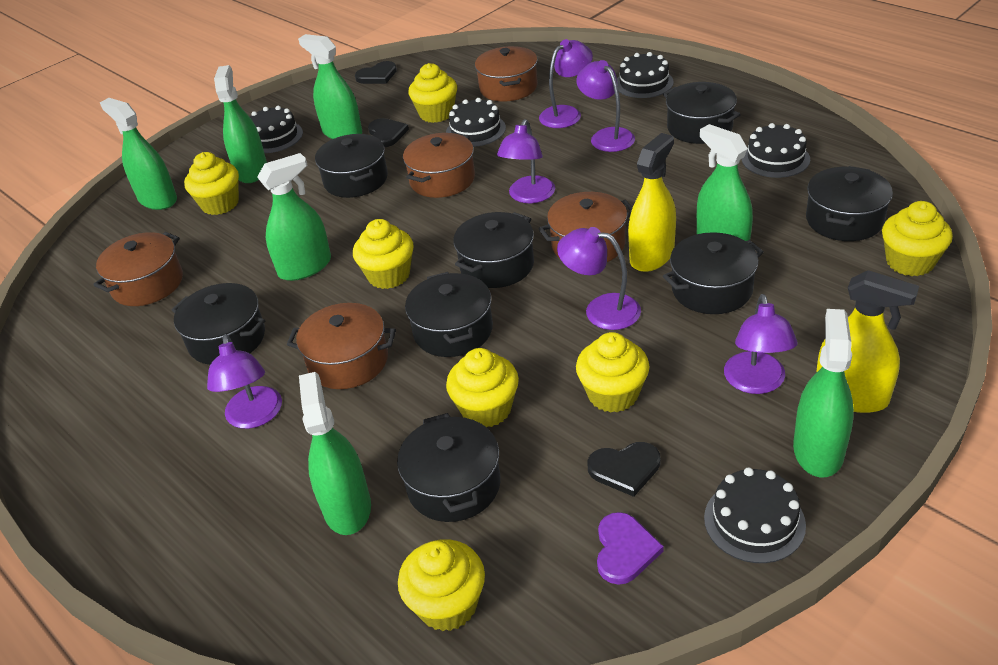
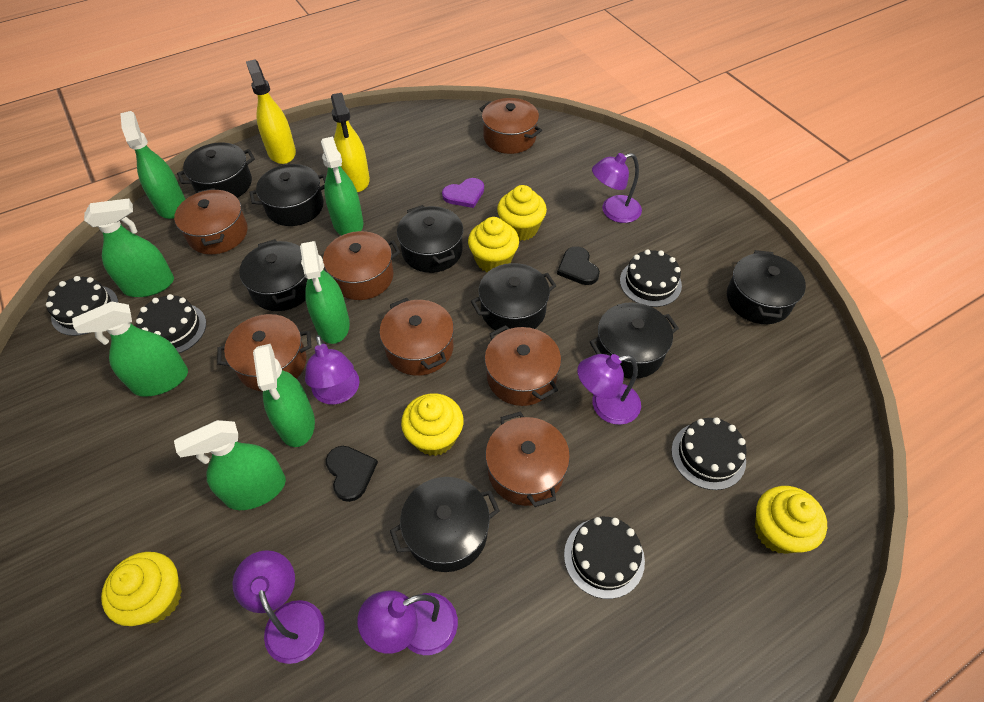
black heart: 3 -> 2
brown pot: 5 -> 7
purple lamp: 6 -> 5
yellow cupcake: 7 -> 5

